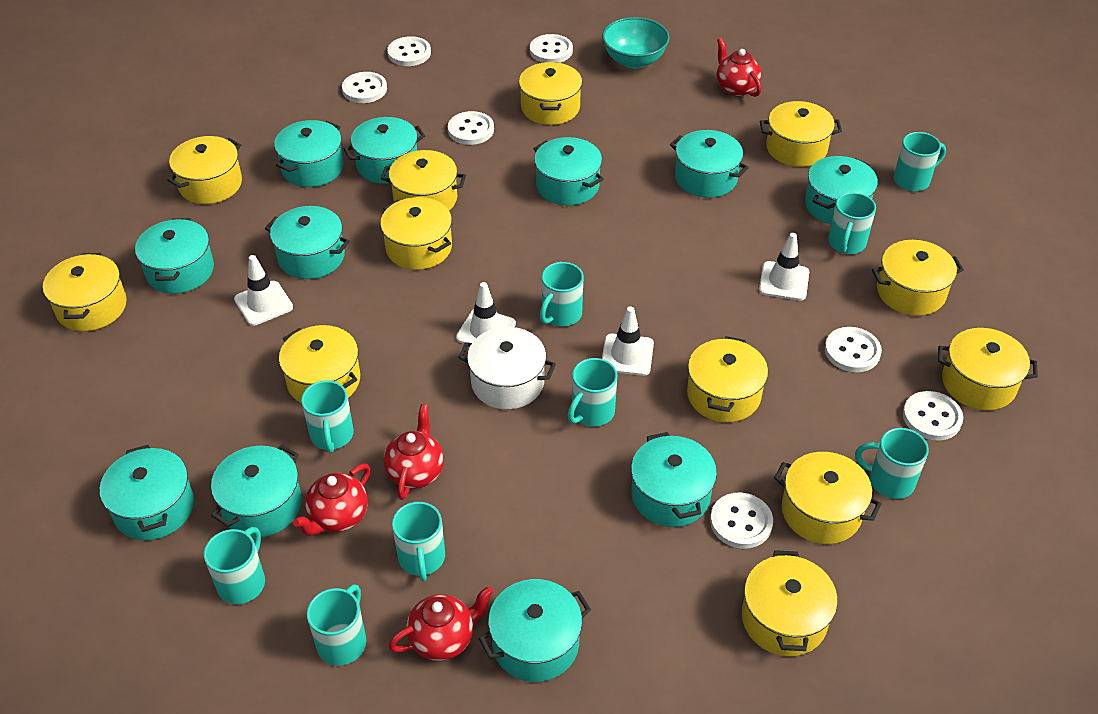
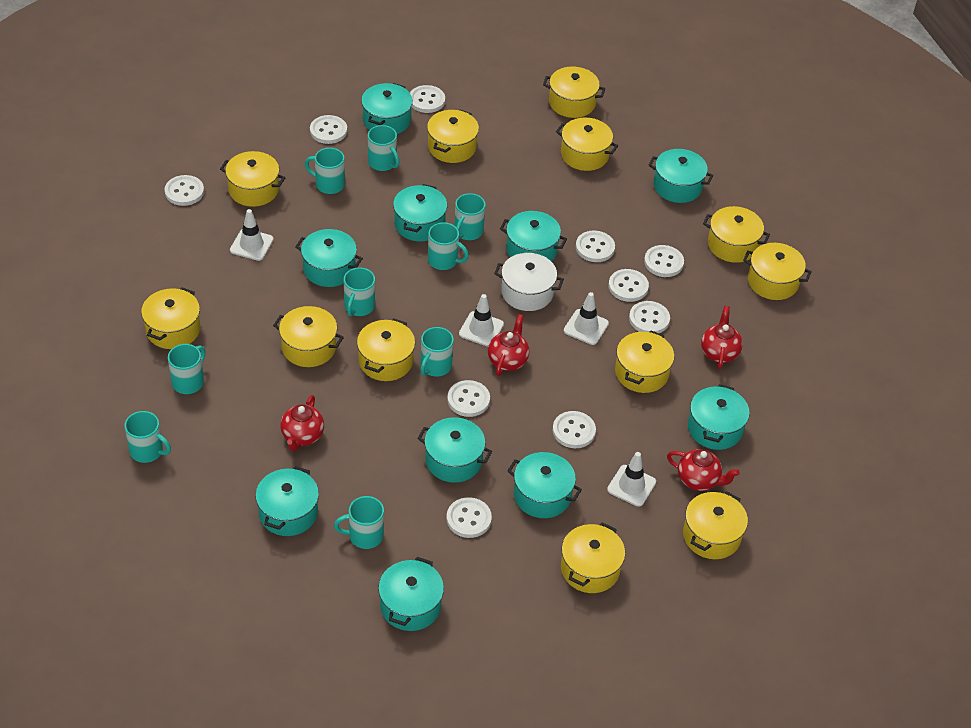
turquoise bowl: 1 -> 0
turquoise pot: 11 -> 10
white button: 7 -> 10

